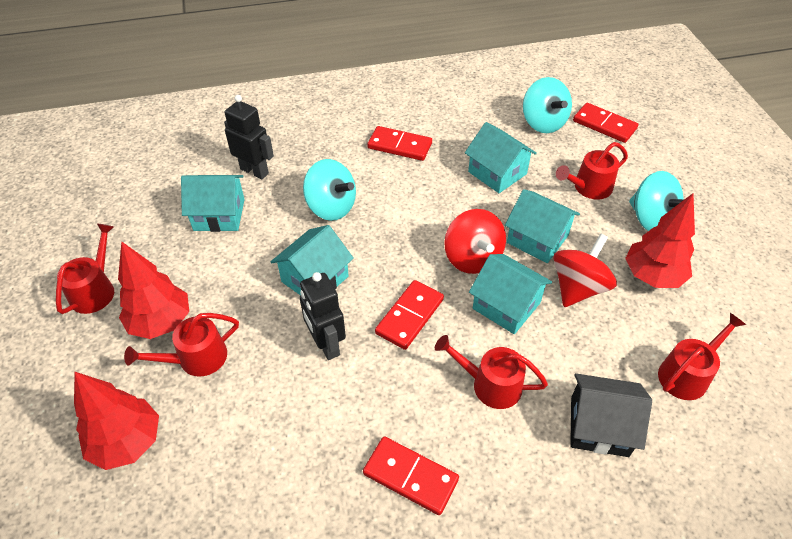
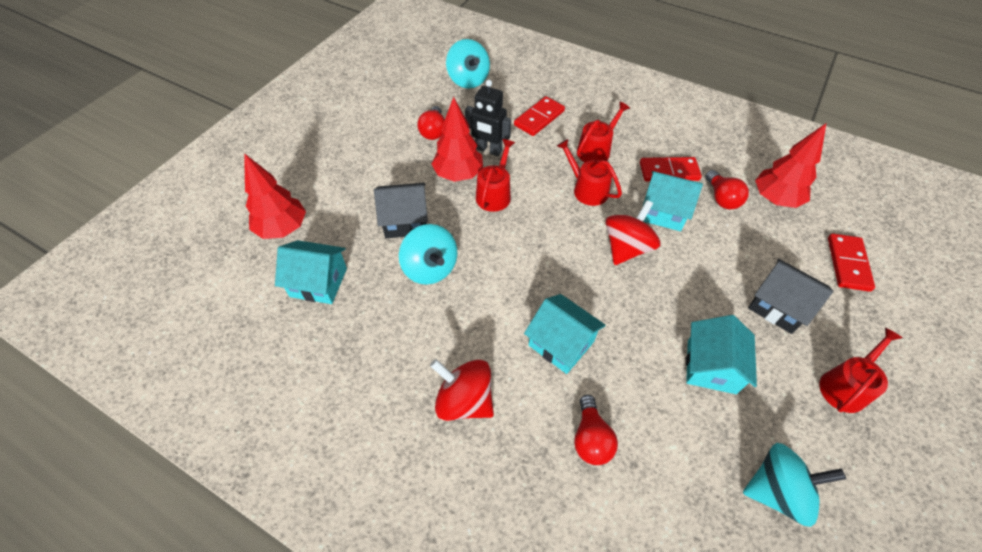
black house: 1 -> 2
black robot: 2 -> 1
red domino: 4 -> 3
red light bulb: 0 -> 3
red watering can: 5 -> 4
turquoise house: 5 -> 4

